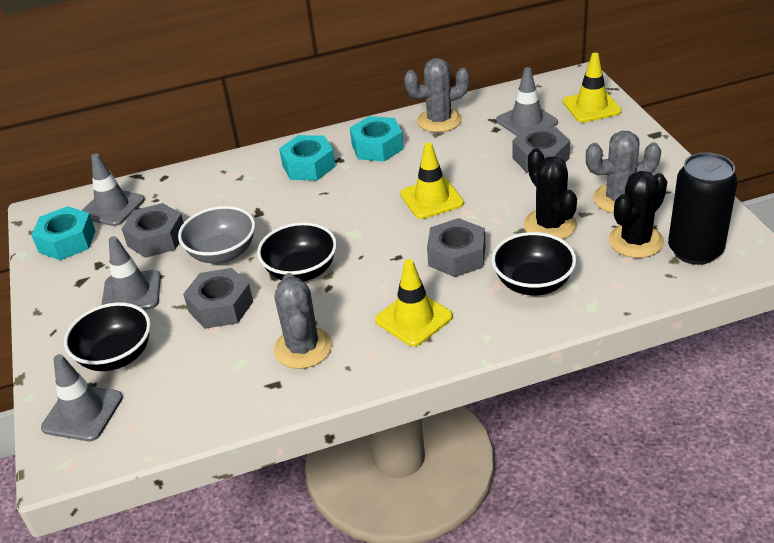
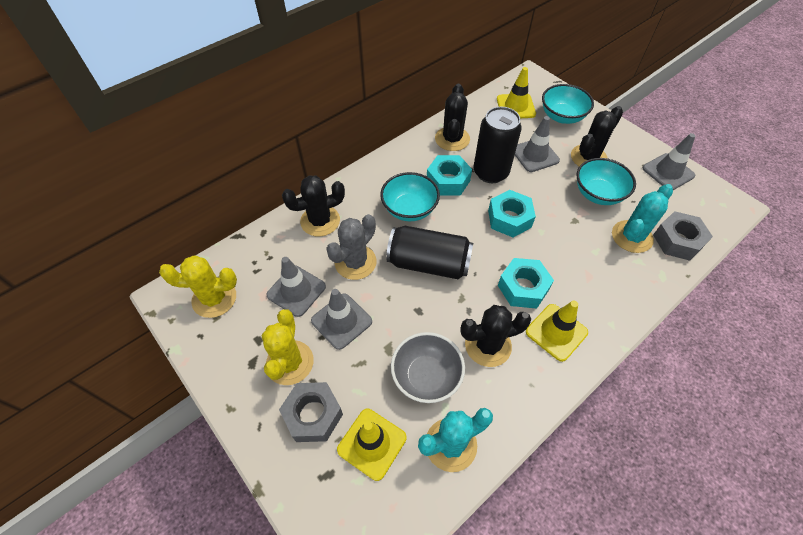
black bowl: 3 -> 0
black cactus: 2 -> 4
black can: 1 -> 2
grey cactus: 3 -> 1
grey nut: 4 -> 2
turquoise bowl: 0 -> 3
turquoise cactus: 0 -> 2
yellow cactus: 0 -> 2

